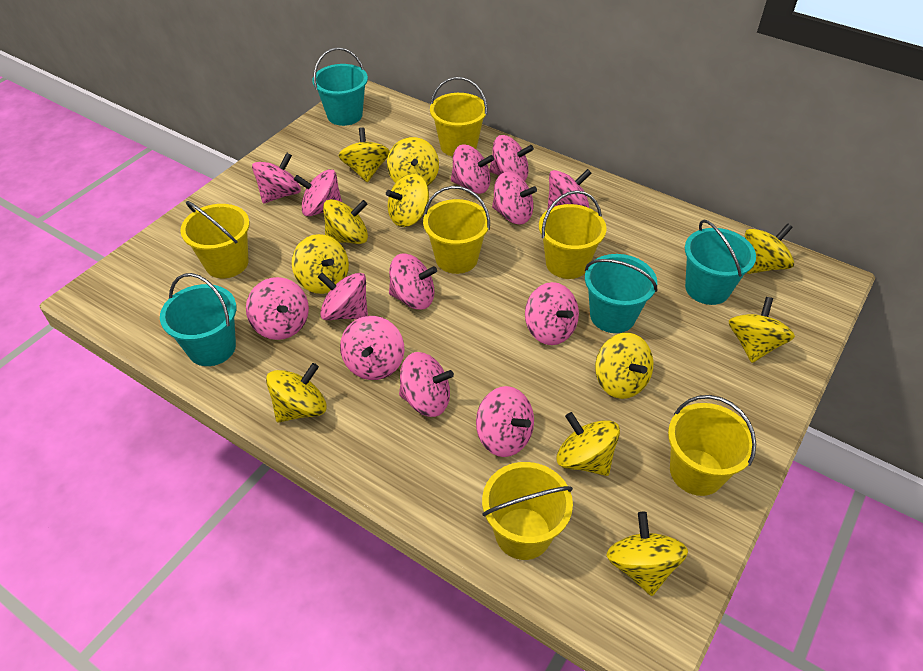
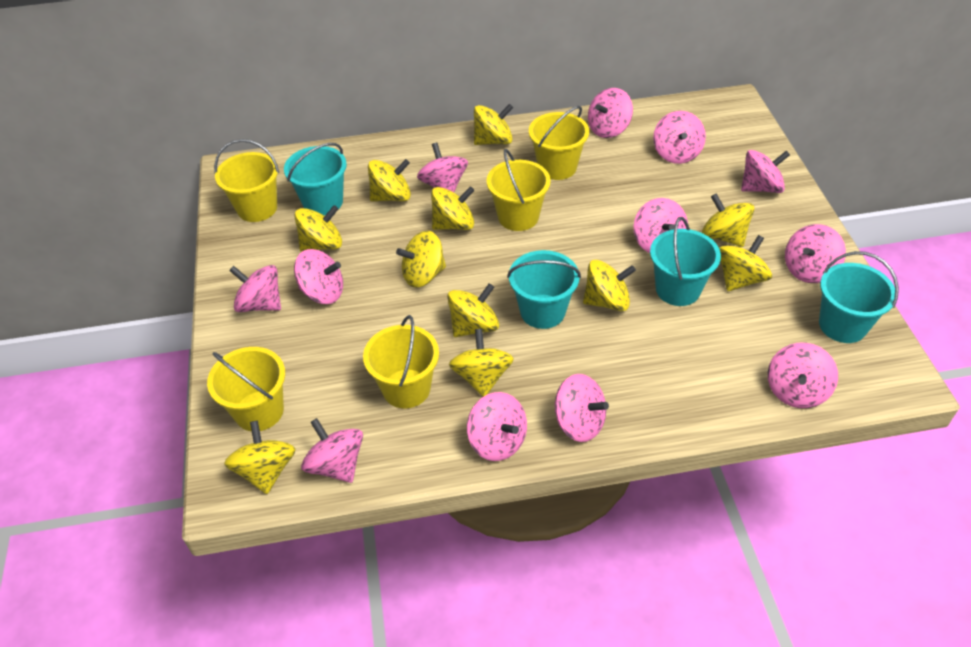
pink spinning top: 13 -> 12
yellow bucket: 6 -> 5

